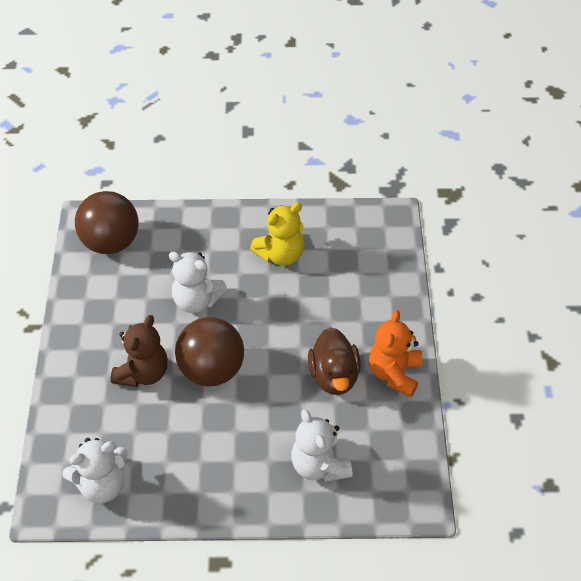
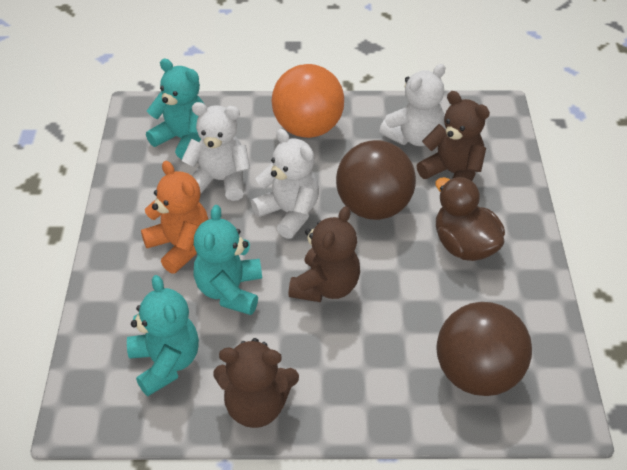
brown teddy bear: 1 -> 3
orange ball: 0 -> 1
turquoise teddy bear: 0 -> 3
yellow teddy bear: 1 -> 0

